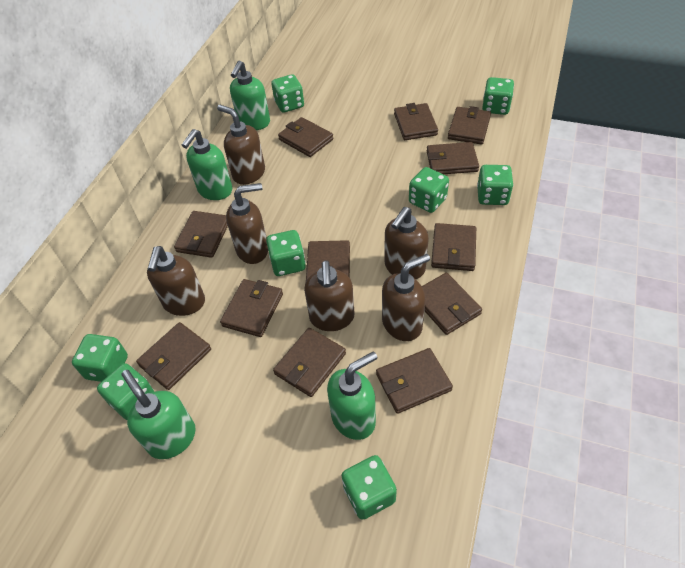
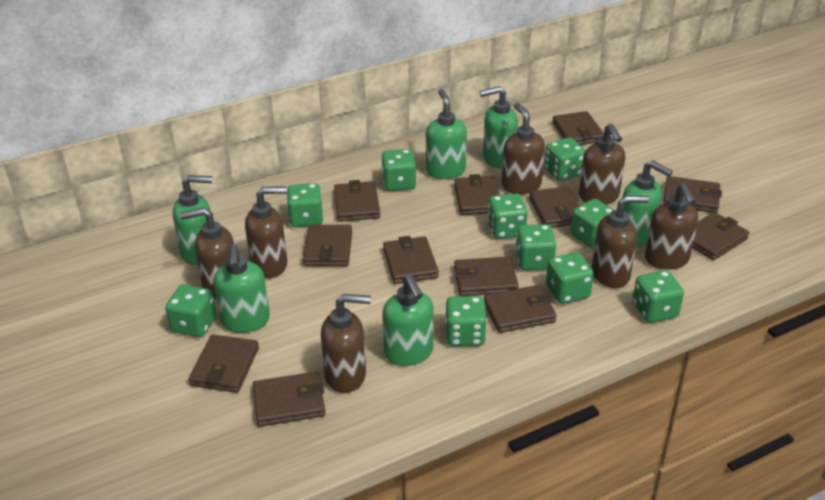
brown soap dispenser: 6 -> 7
green dice: 8 -> 10
green soap dispenser: 4 -> 6

